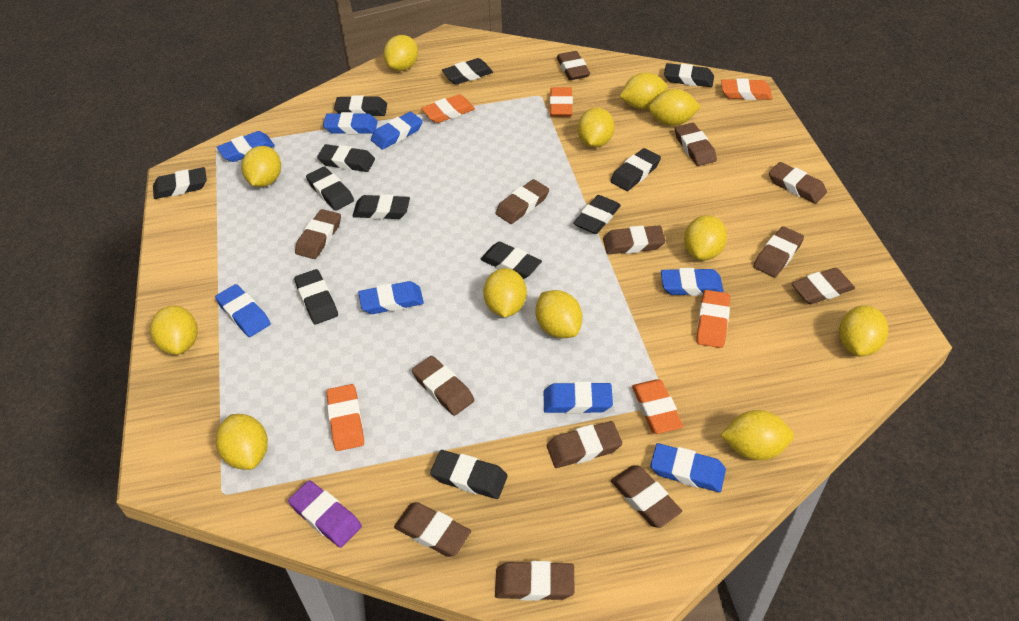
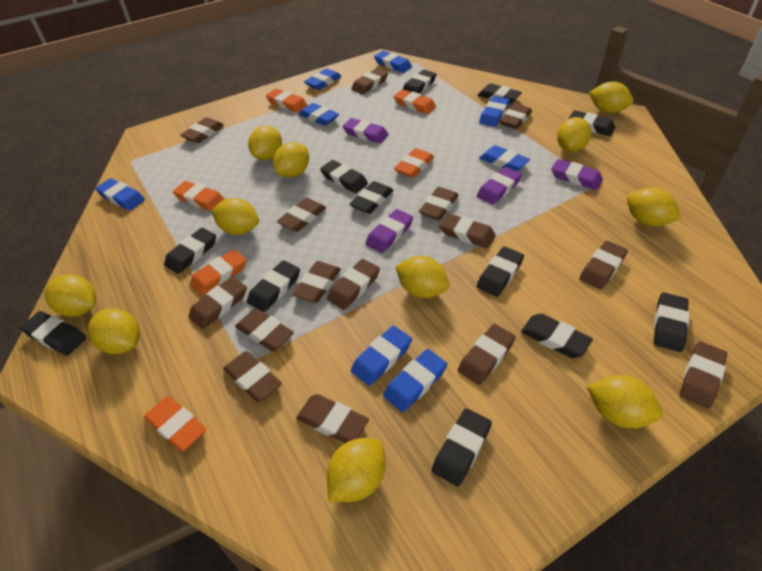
brown eraser: 13 -> 15
purple eraser: 1 -> 4
yellow lemon: 12 -> 11

